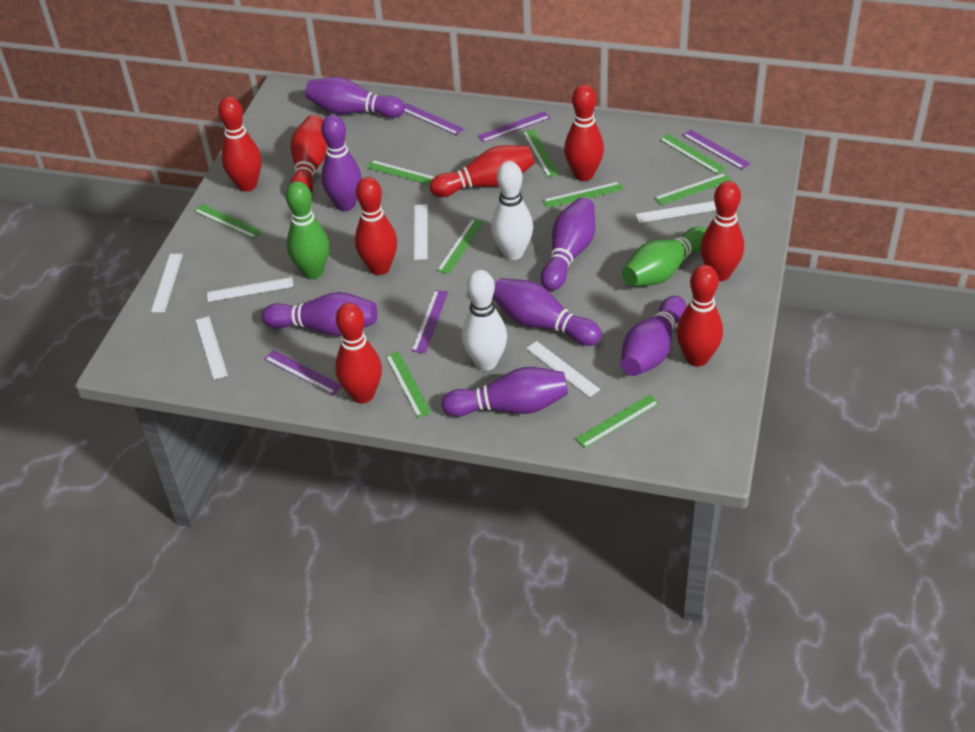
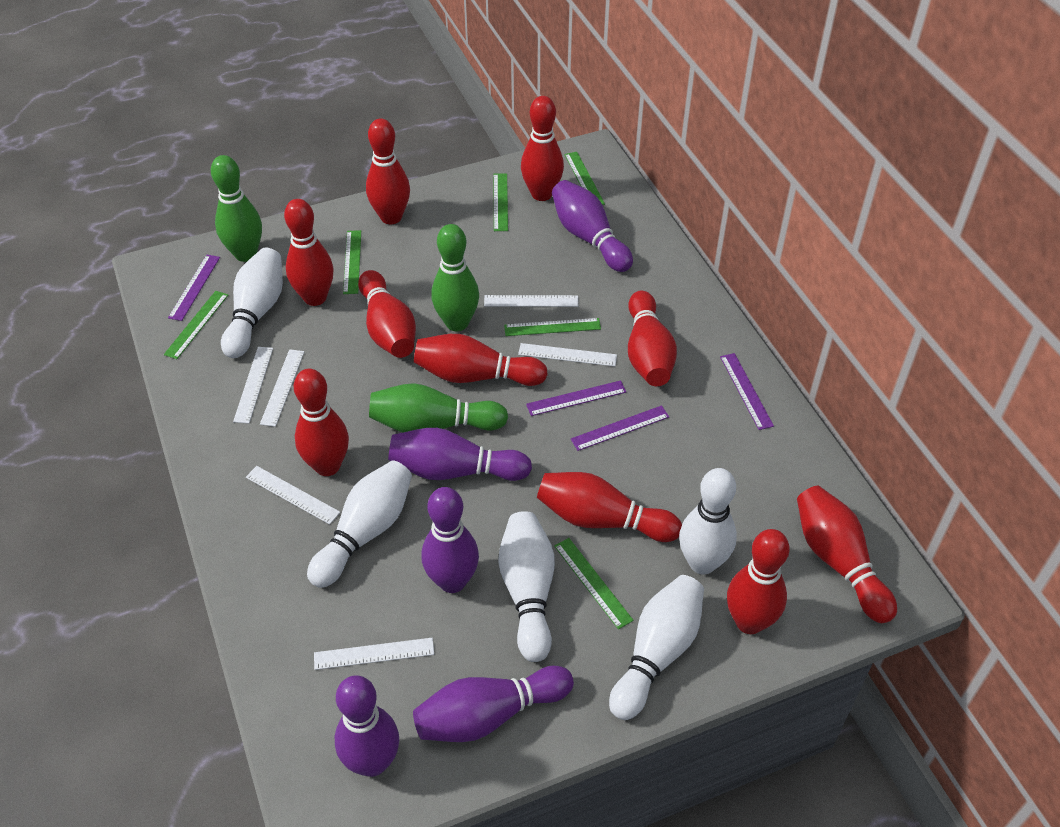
green bowling pin: 2 -> 3
green ruler: 9 -> 6
purple bowling pin: 7 -> 5
purple ruler: 5 -> 4
red bowling pin: 8 -> 10
white bowling pin: 2 -> 5

